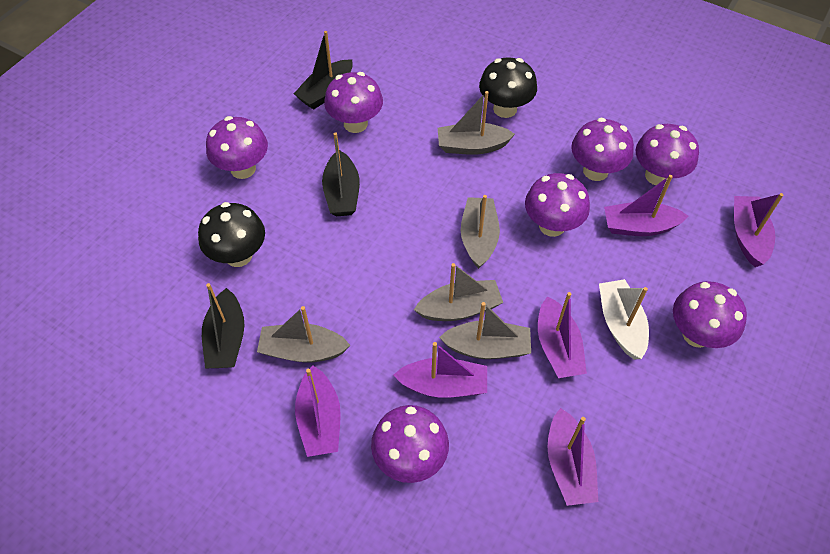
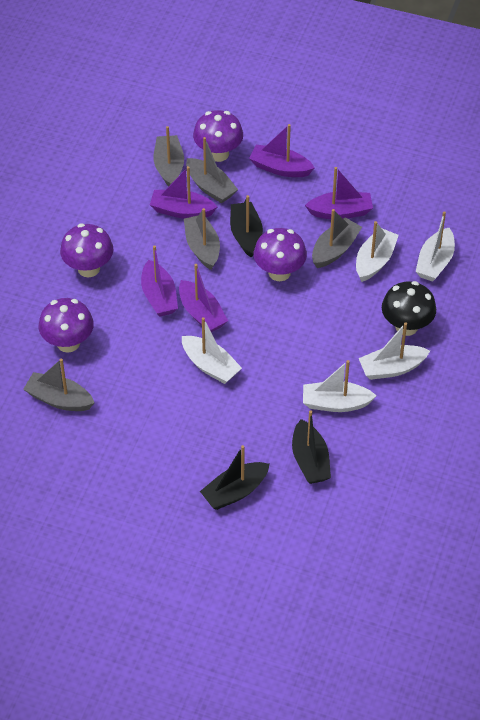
black mushroom: 2 -> 1
purple boat: 6 -> 5
purple mushroom: 7 -> 4
white boat: 1 -> 5

